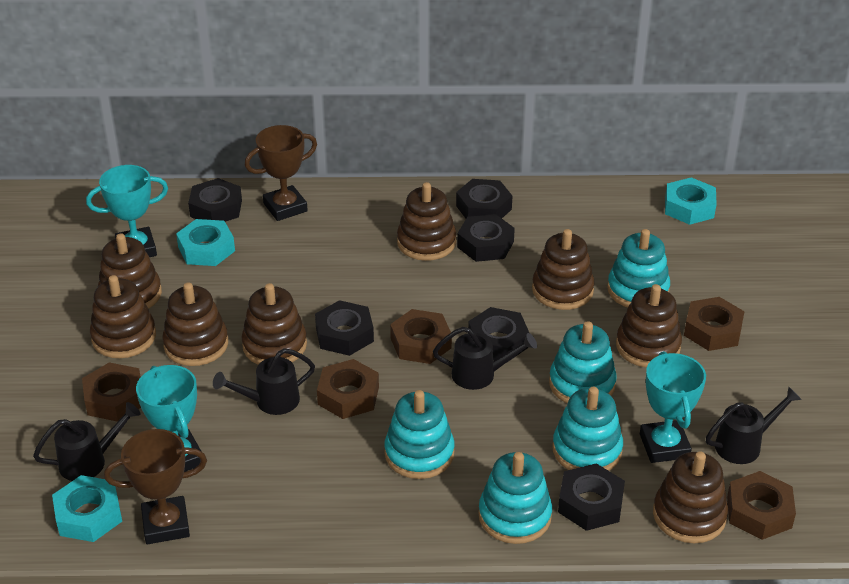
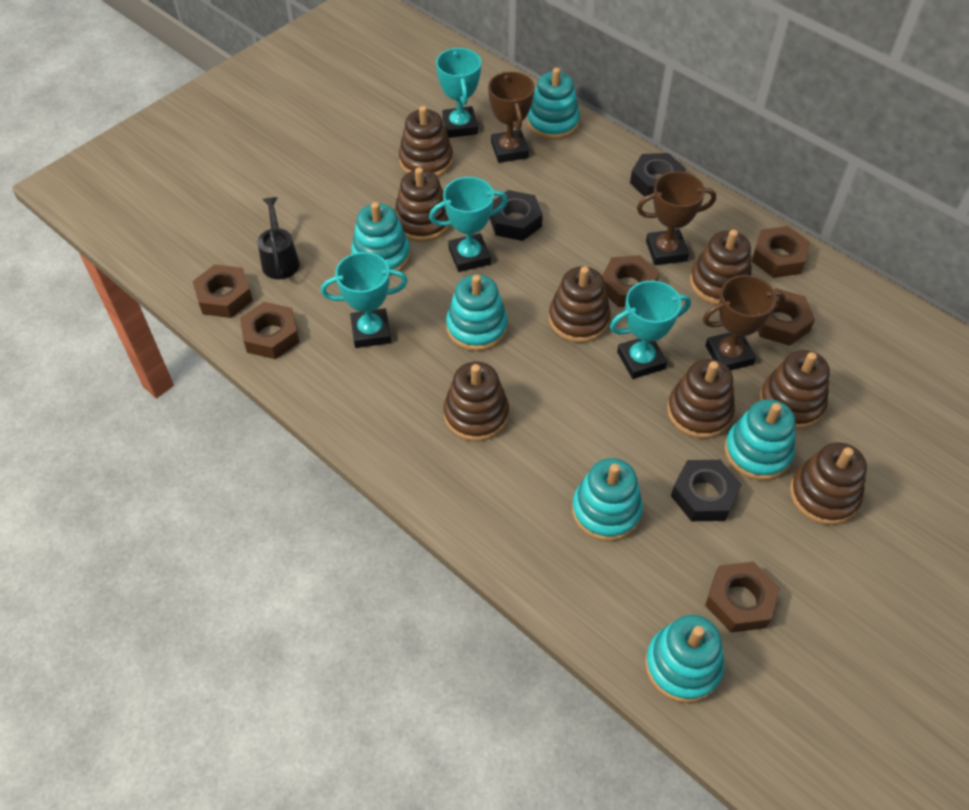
black nut: 6 -> 3
black watering can: 4 -> 1
brown nut: 5 -> 6
brown trophy: 2 -> 3
turquoise nut: 3 -> 0
turquoise stacking toy: 5 -> 6
turquoise trophy: 3 -> 4

